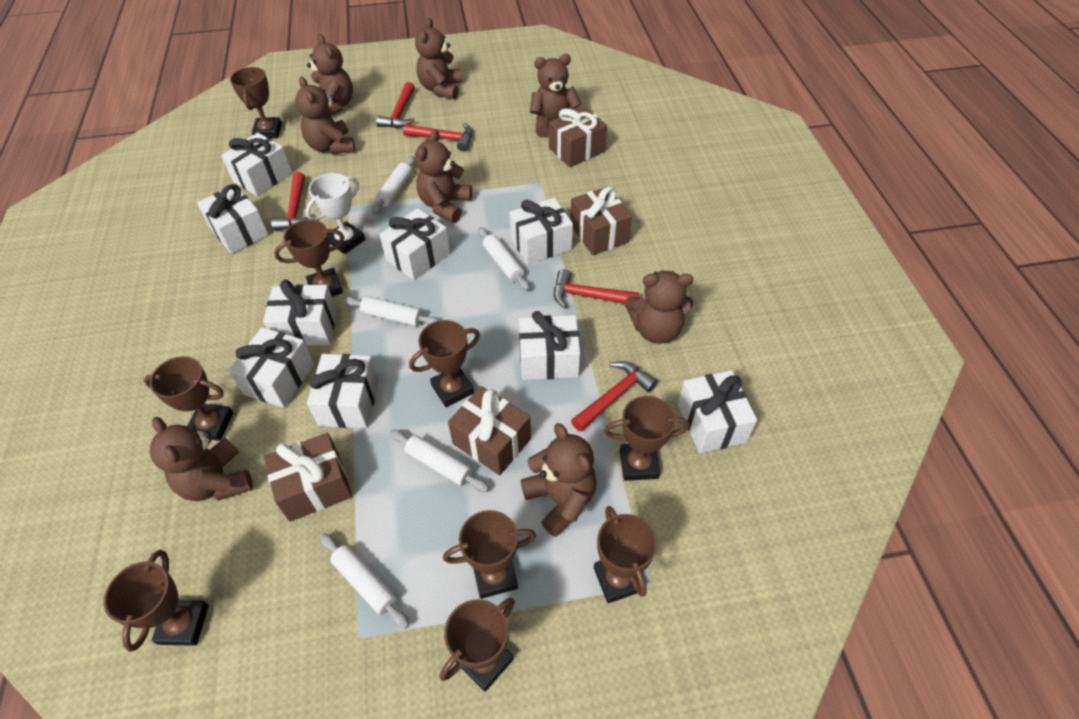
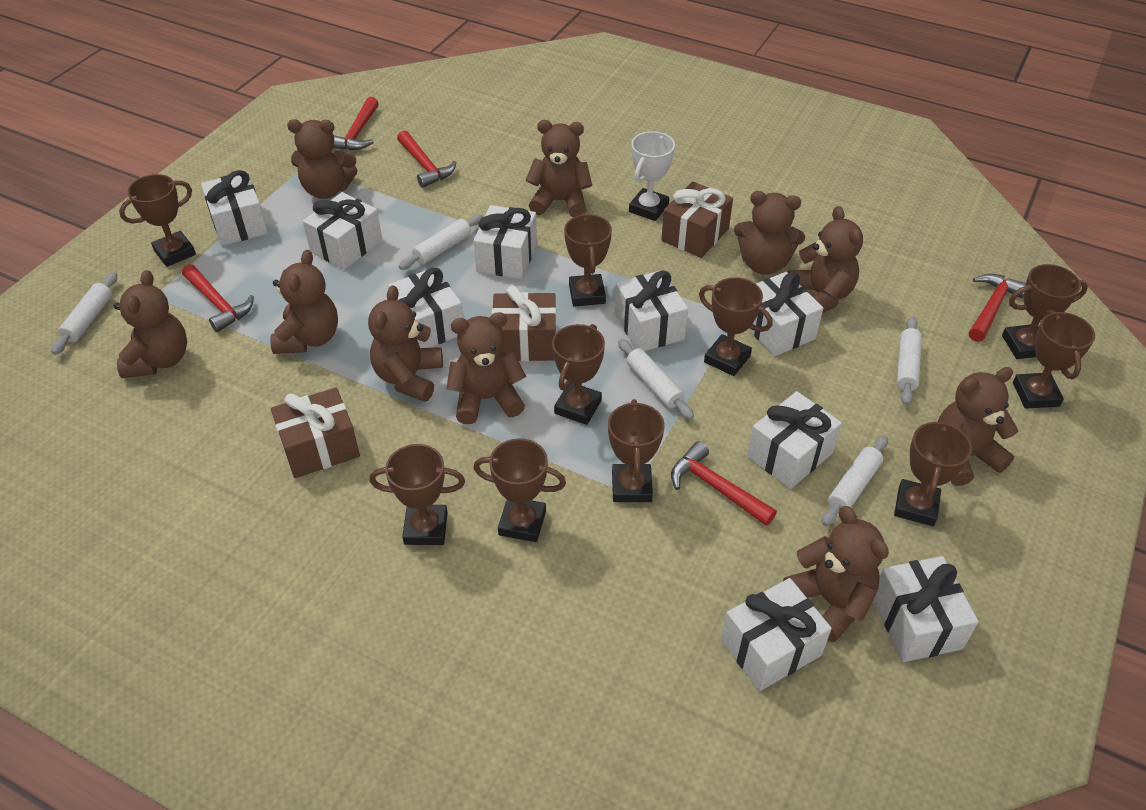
brown gift: 4 -> 3
brown teddy bear: 8 -> 10
brown trophy: 9 -> 10

